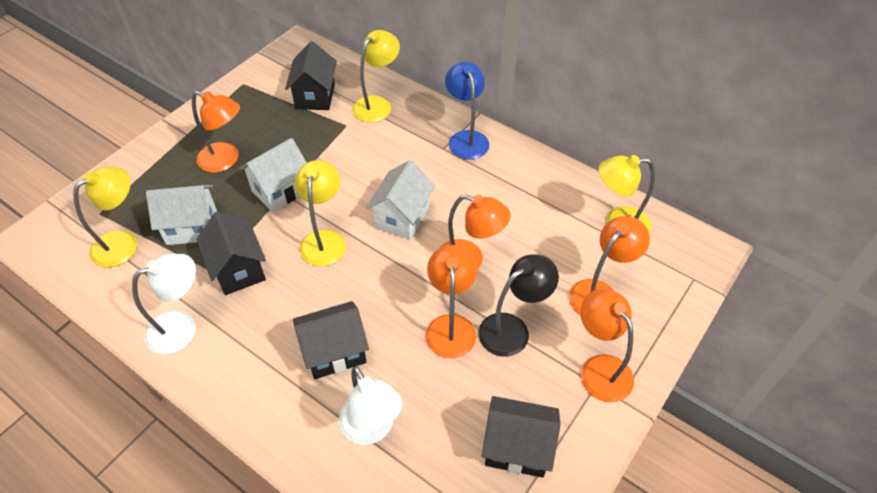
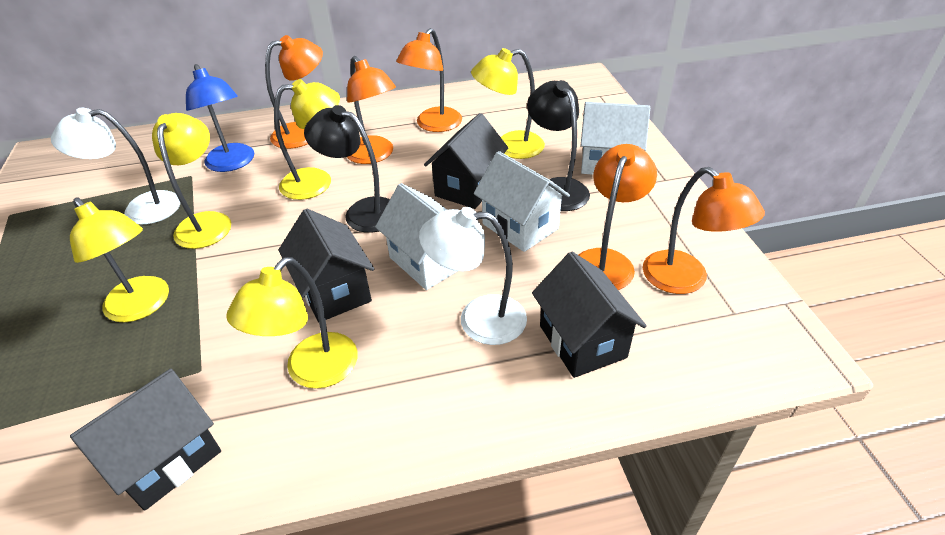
black lamp: 1 -> 2
yellow lamp: 4 -> 5

